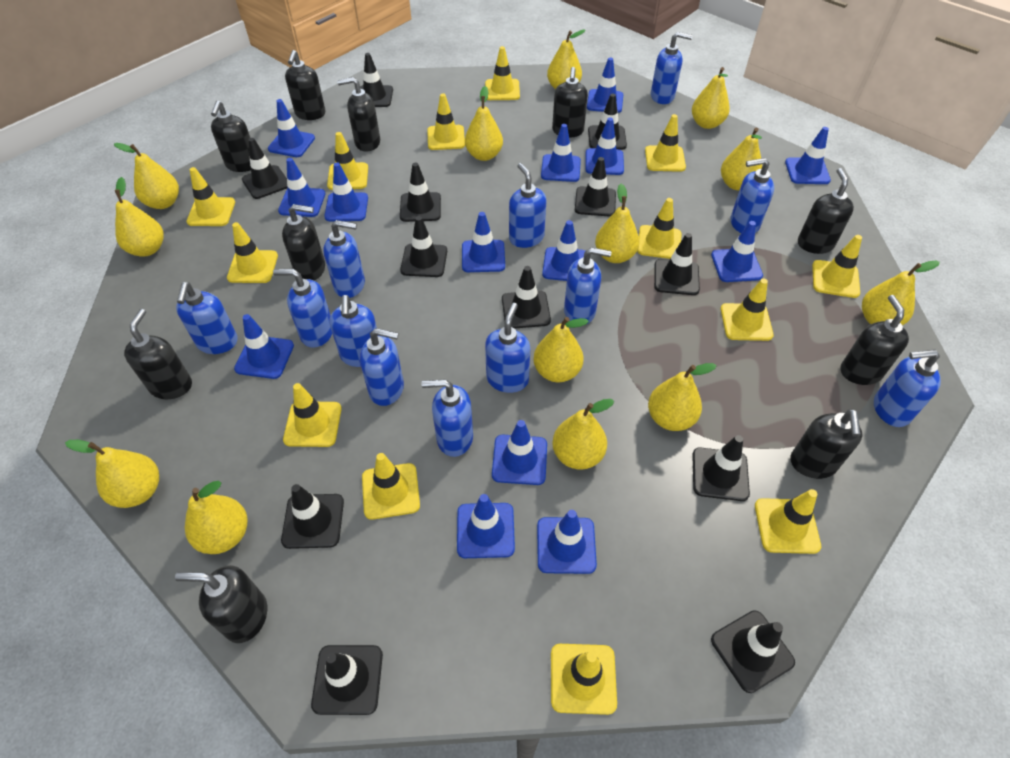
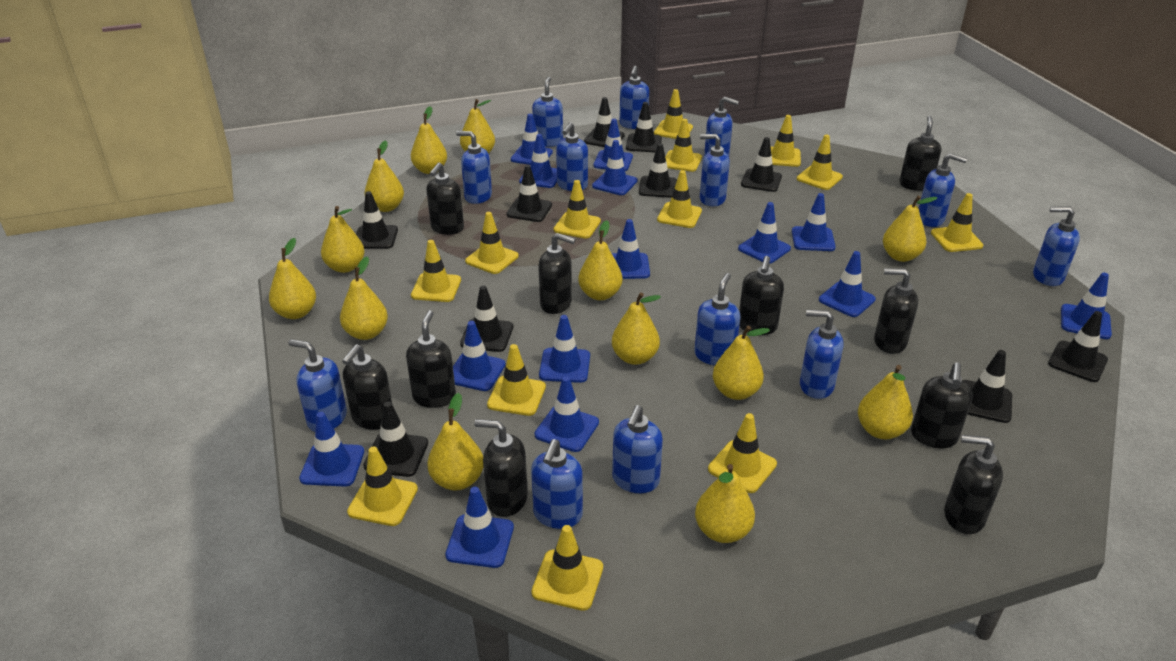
black traffic cone: 12 -> 10
blue soap dispenser: 12 -> 13

